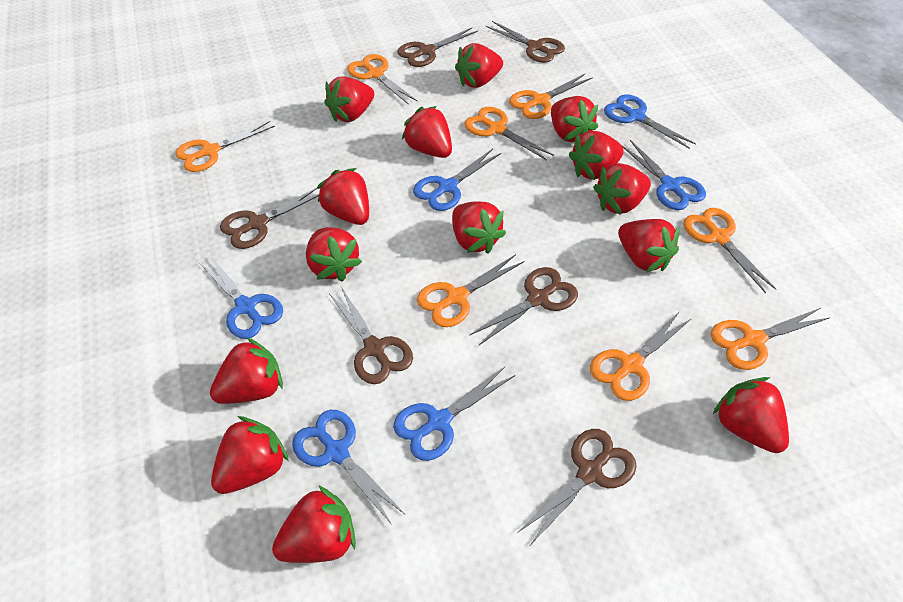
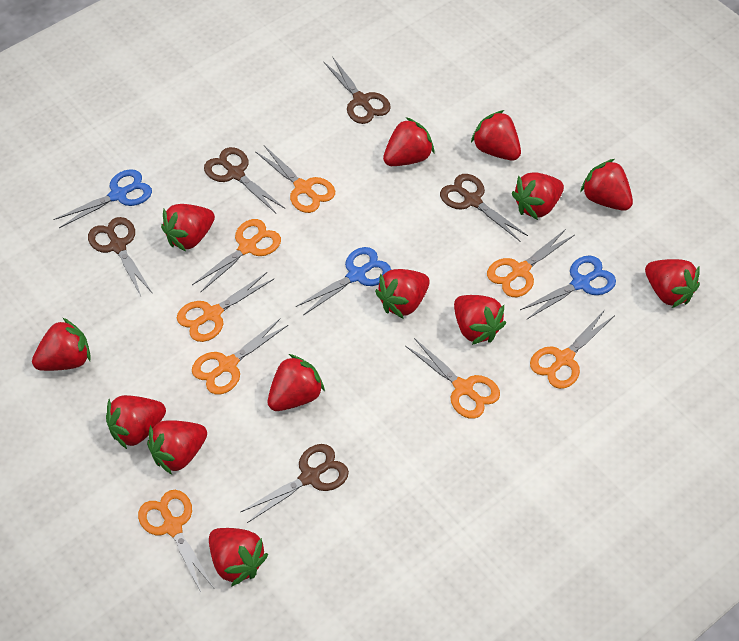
blue scissors: 6 -> 3
brown scissors: 6 -> 5
red strawberry: 14 -> 13

